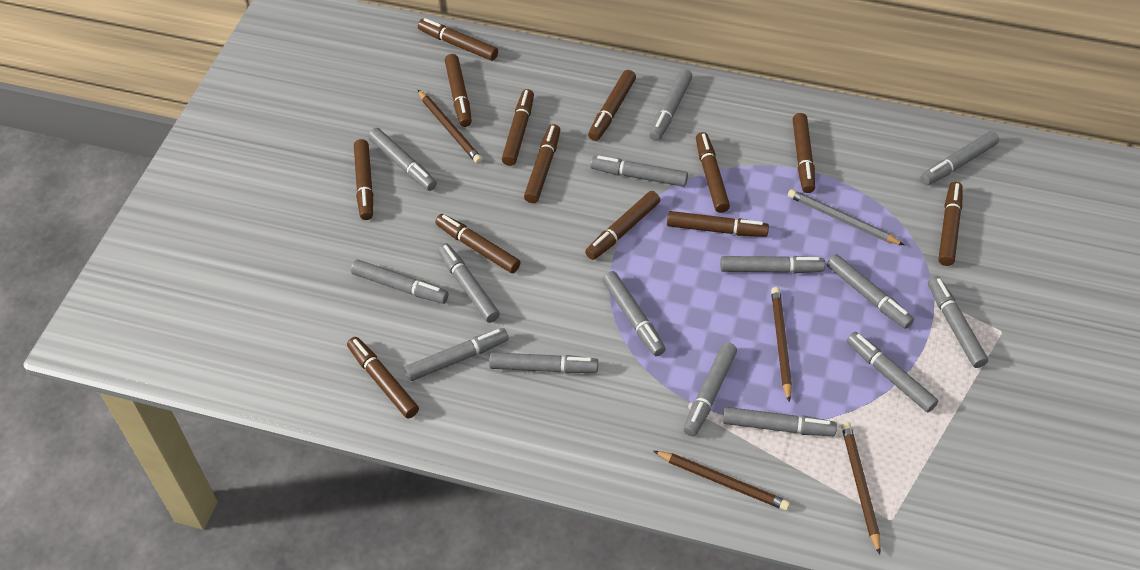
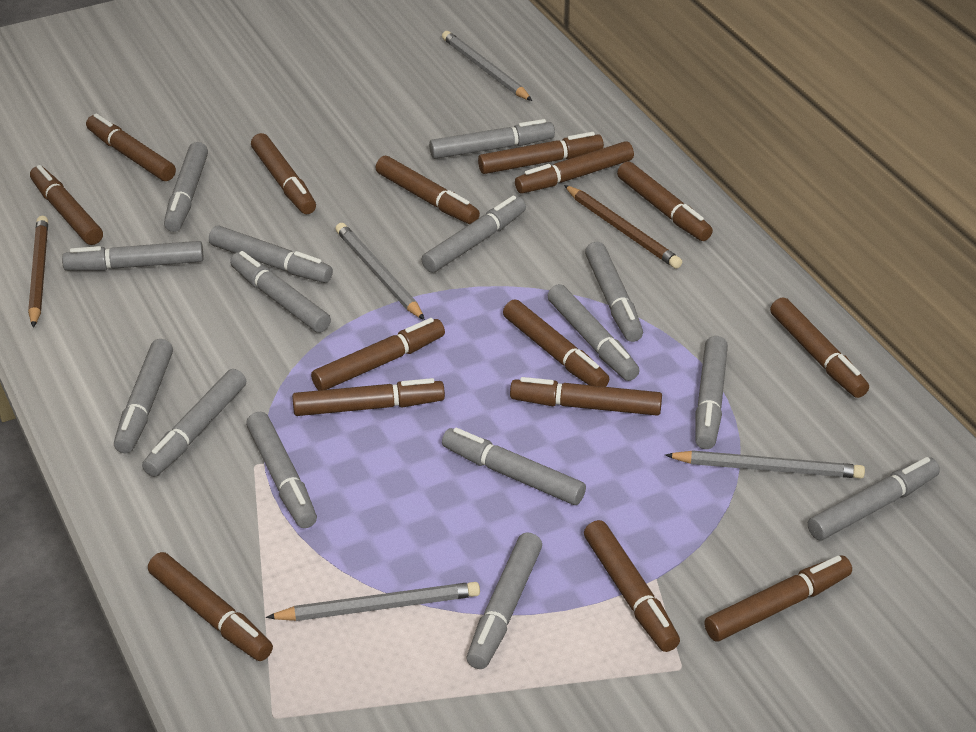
brown marker: 13 -> 15
brown pencil: 4 -> 2
grey pencil: 1 -> 4

